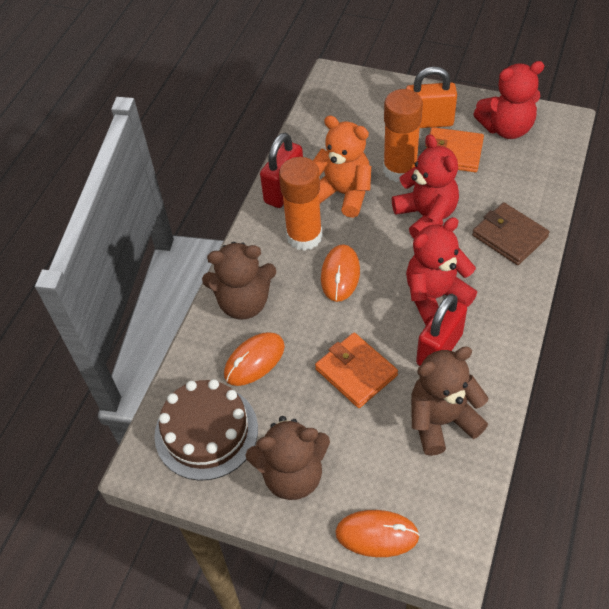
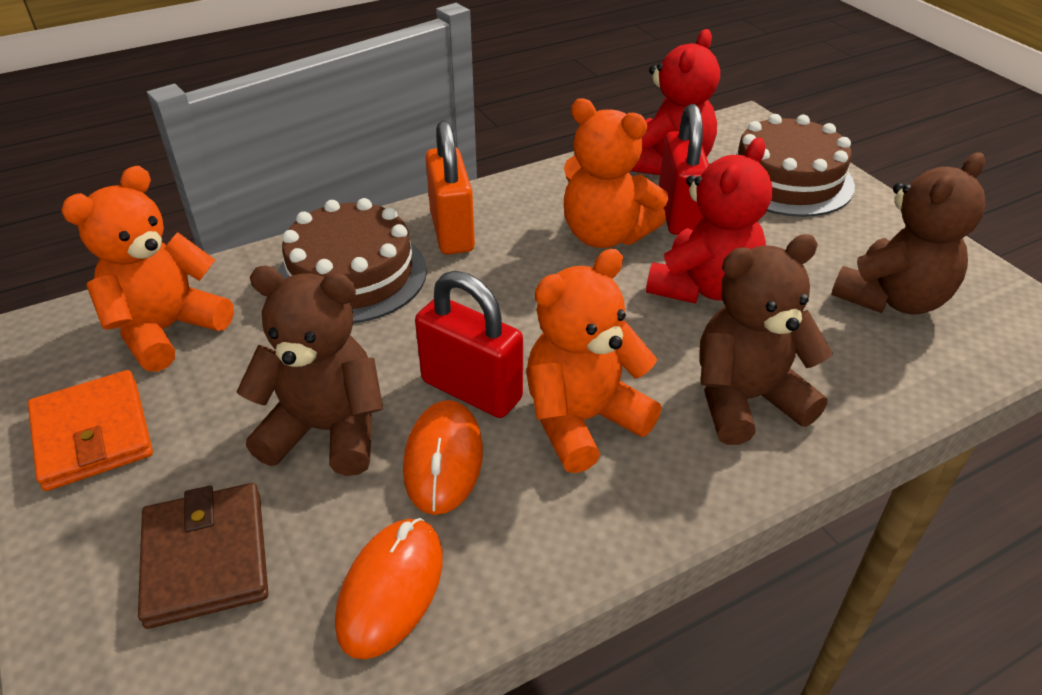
brown cake: 1 -> 2
orange glue stick: 2 -> 0
orange mouse: 3 -> 2
orange teddy bear: 1 -> 3
orange wallet: 2 -> 1
red teddy bear: 3 -> 2

